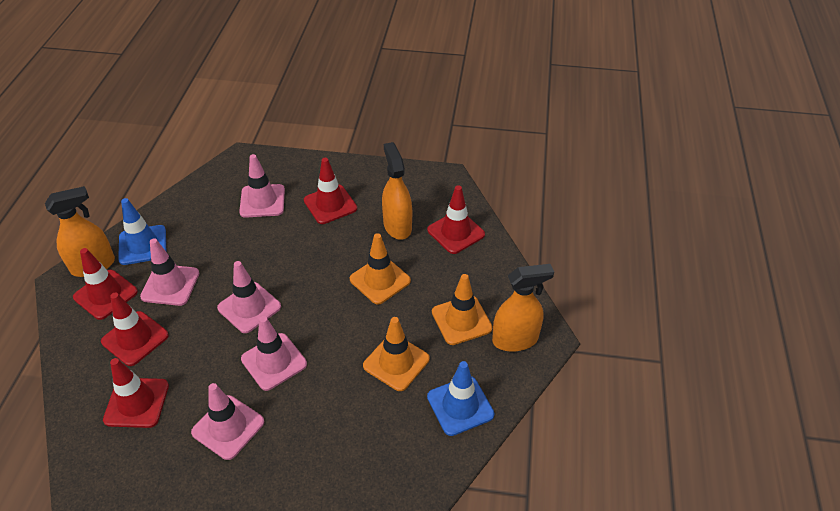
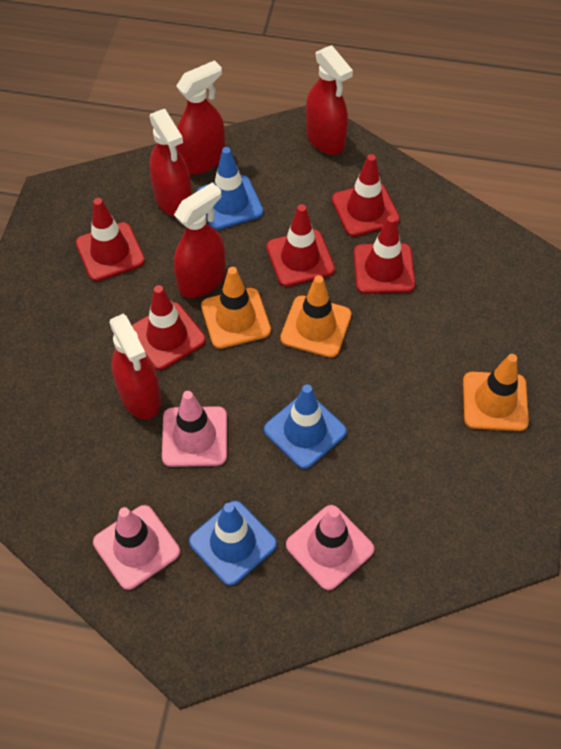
blue traffic cone: 2 -> 3
orange spray bottle: 3 -> 0
pink traffic cone: 5 -> 3
red spray bottle: 0 -> 5

